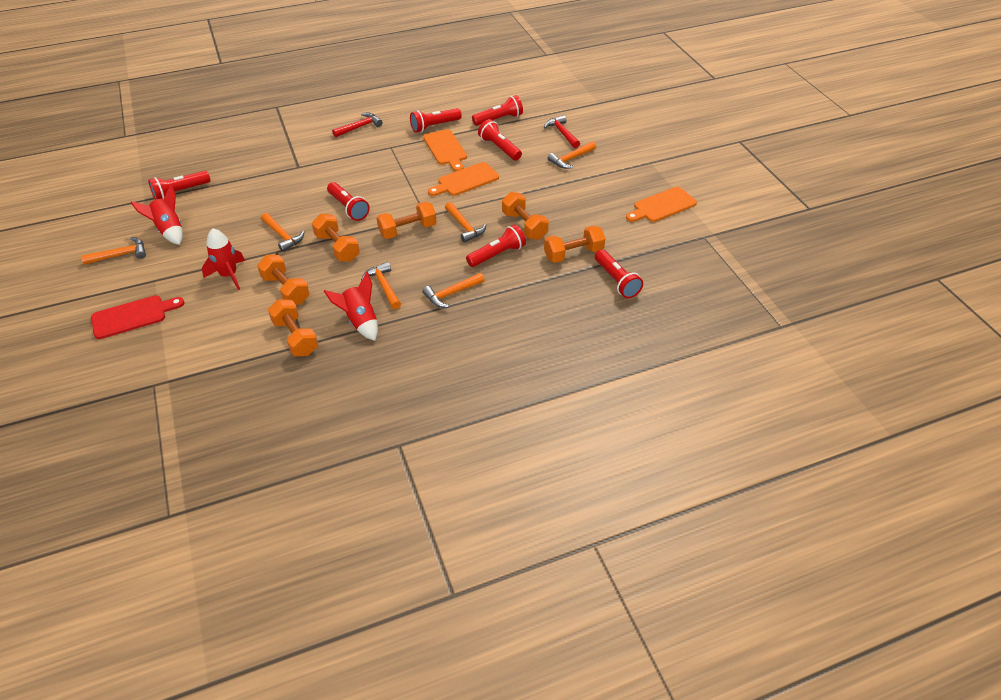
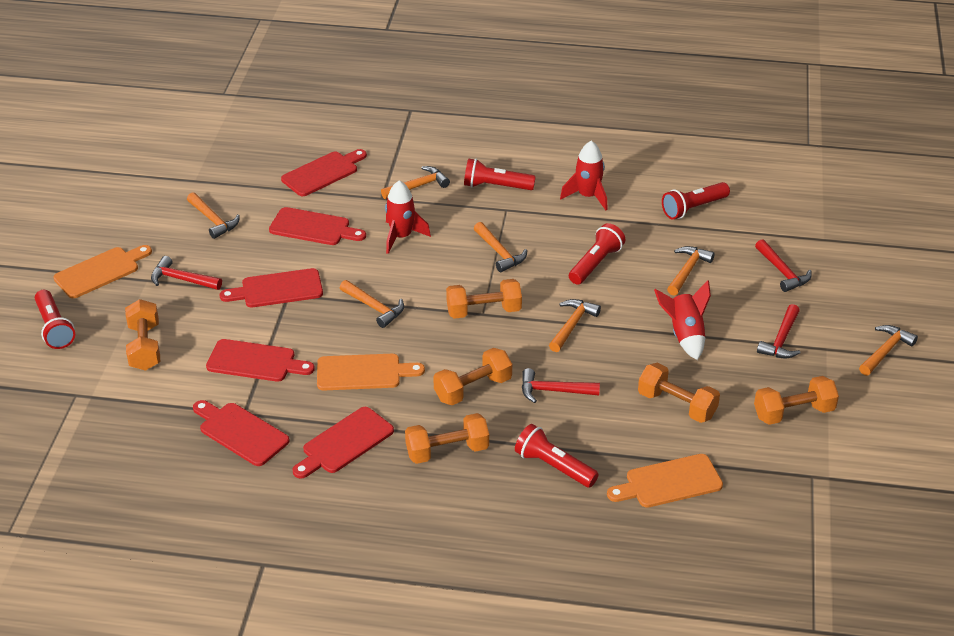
orange hammer: 6 -> 7
red cutting board: 1 -> 6
red flashlight: 7 -> 5
red hammer: 2 -> 4

